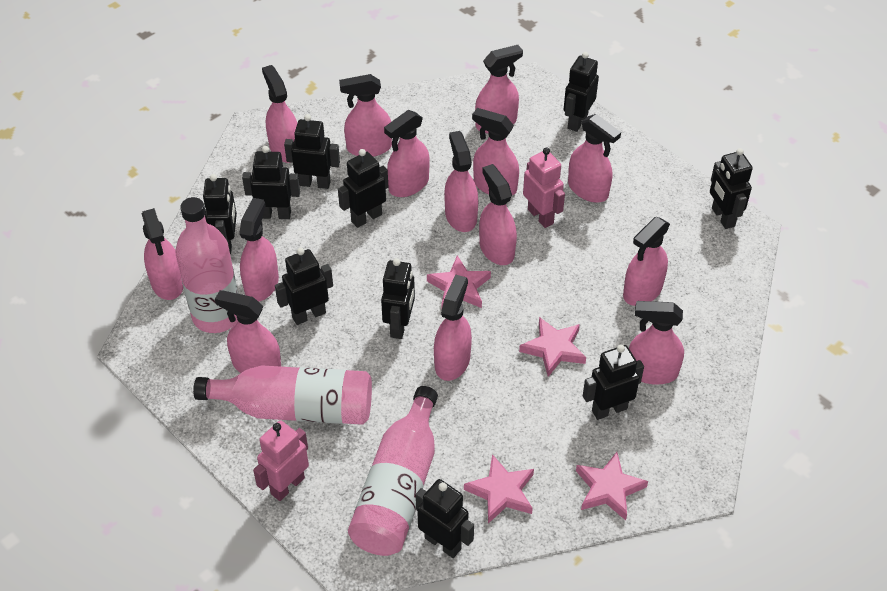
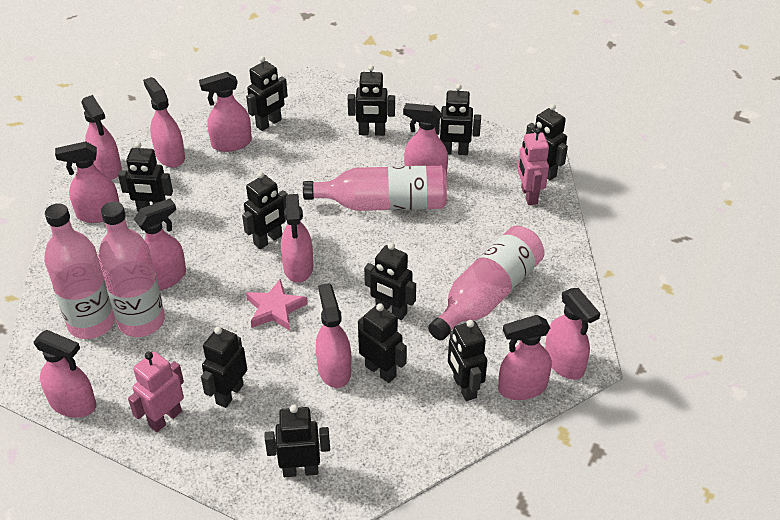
black robot: 10 -> 11
pink bottle: 3 -> 4
pink spray bottle: 14 -> 11
pink star: 4 -> 1

